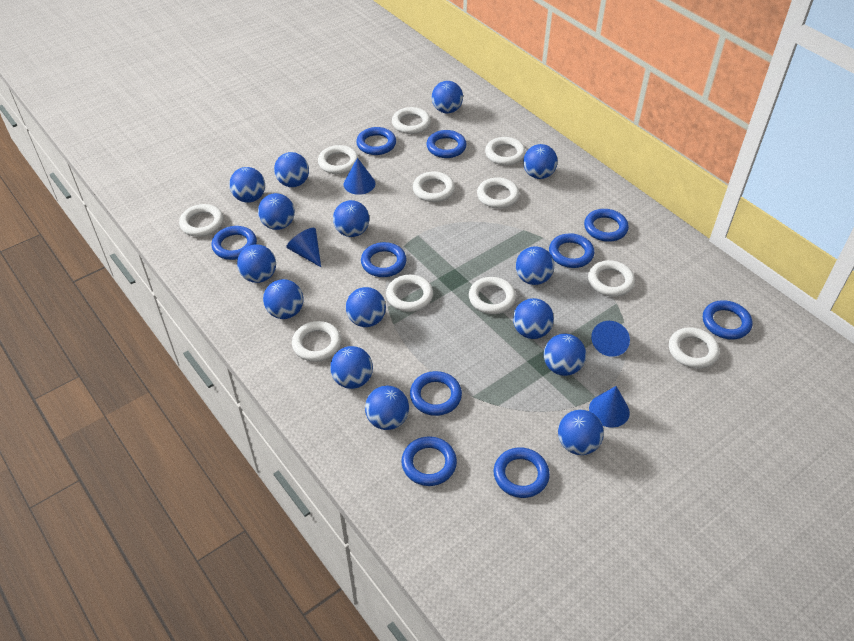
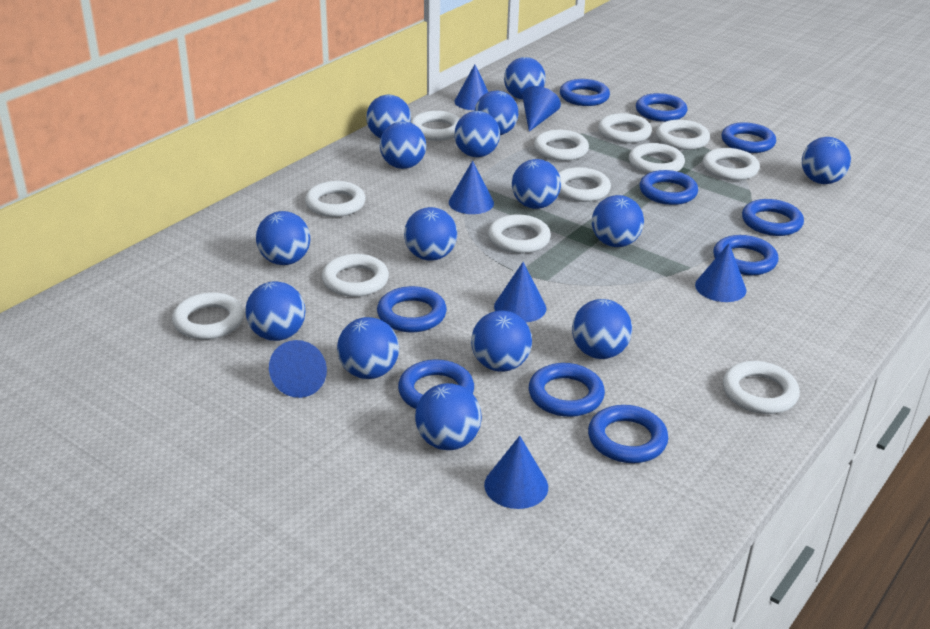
blue cone: 4 -> 7
white ring: 11 -> 12

